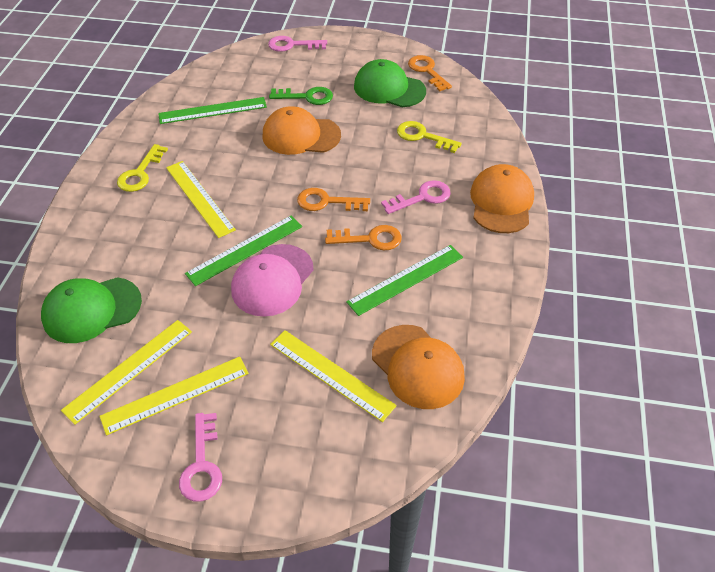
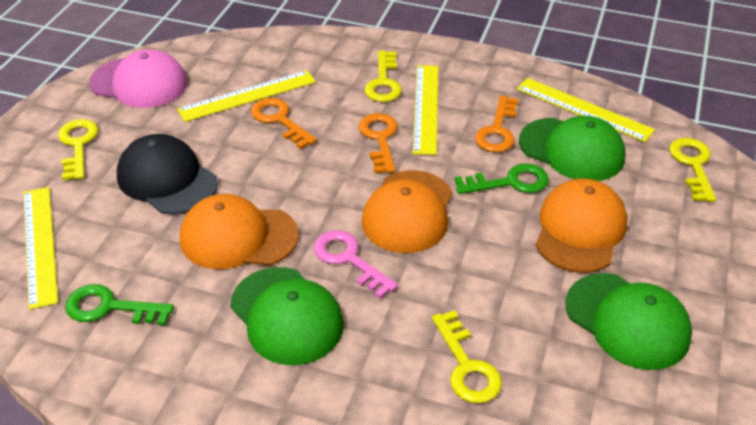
black cap: 0 -> 1
green cap: 2 -> 3
green key: 1 -> 2
green ruler: 3 -> 0
pink key: 3 -> 1
yellow key: 2 -> 4

